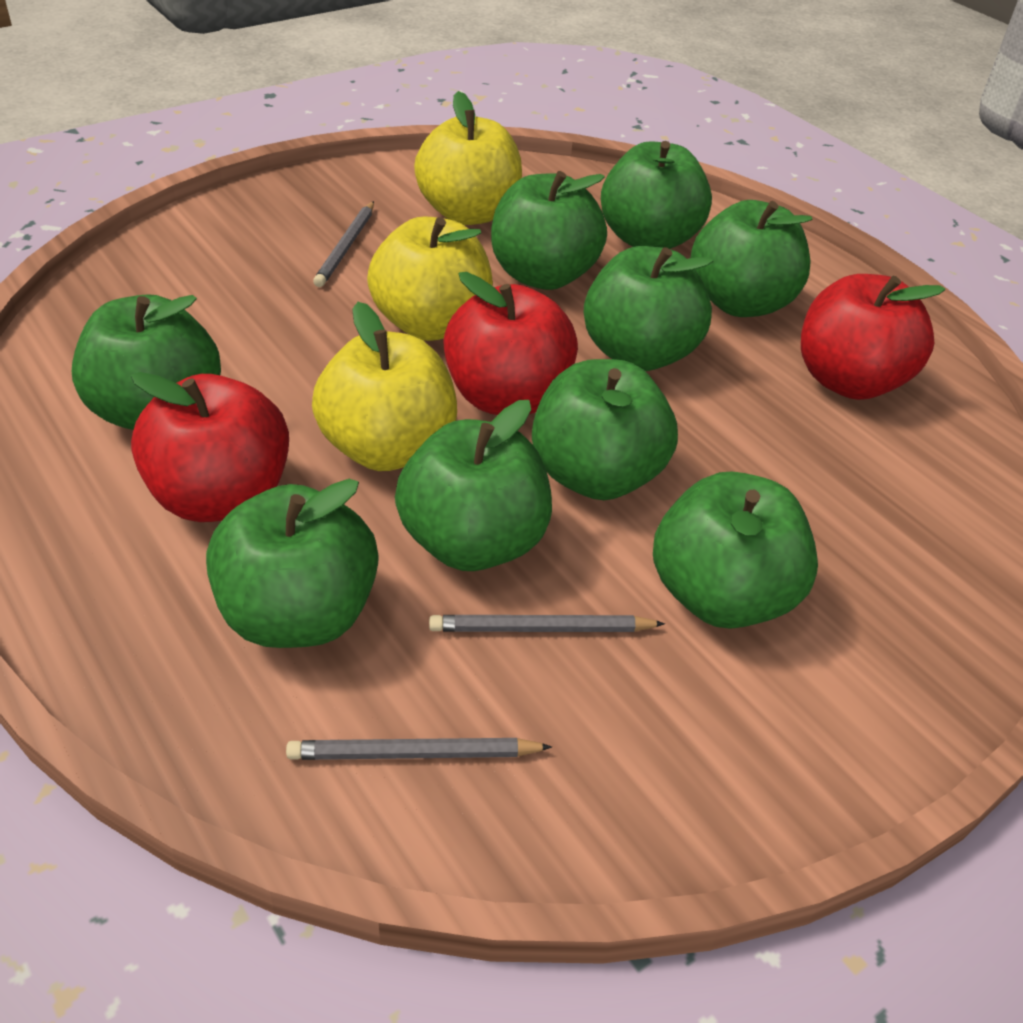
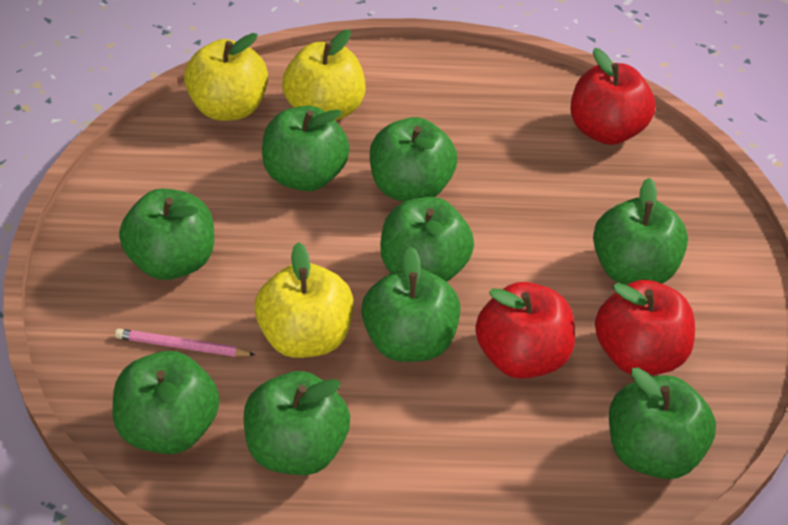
grey pencil: 3 -> 0
pink pencil: 0 -> 1

